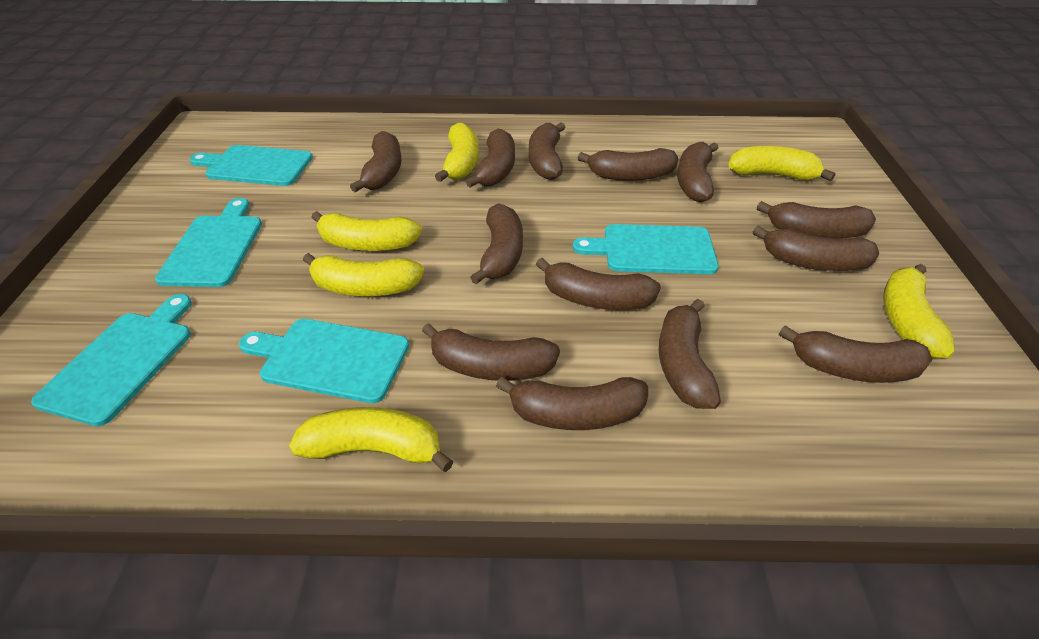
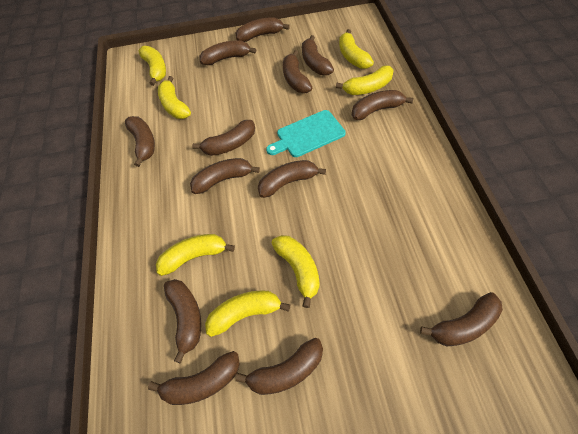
turquoise cutting board: 5 -> 1
yellow banana: 6 -> 7

